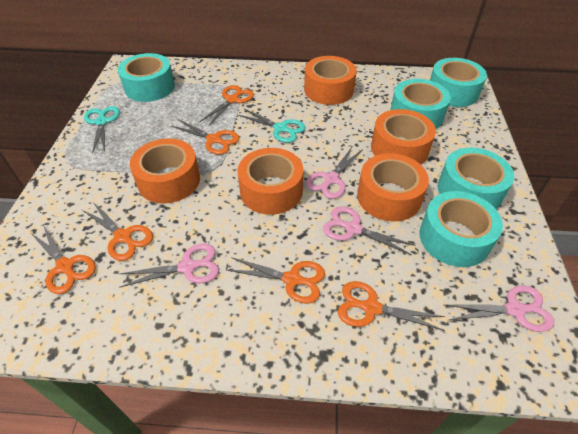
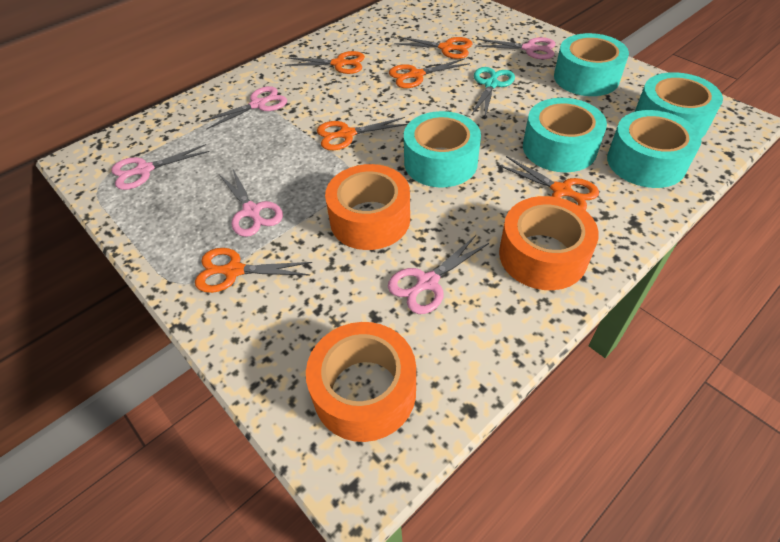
orange tape: 5 -> 3
pink scissors: 4 -> 5
turquoise scissors: 2 -> 1

